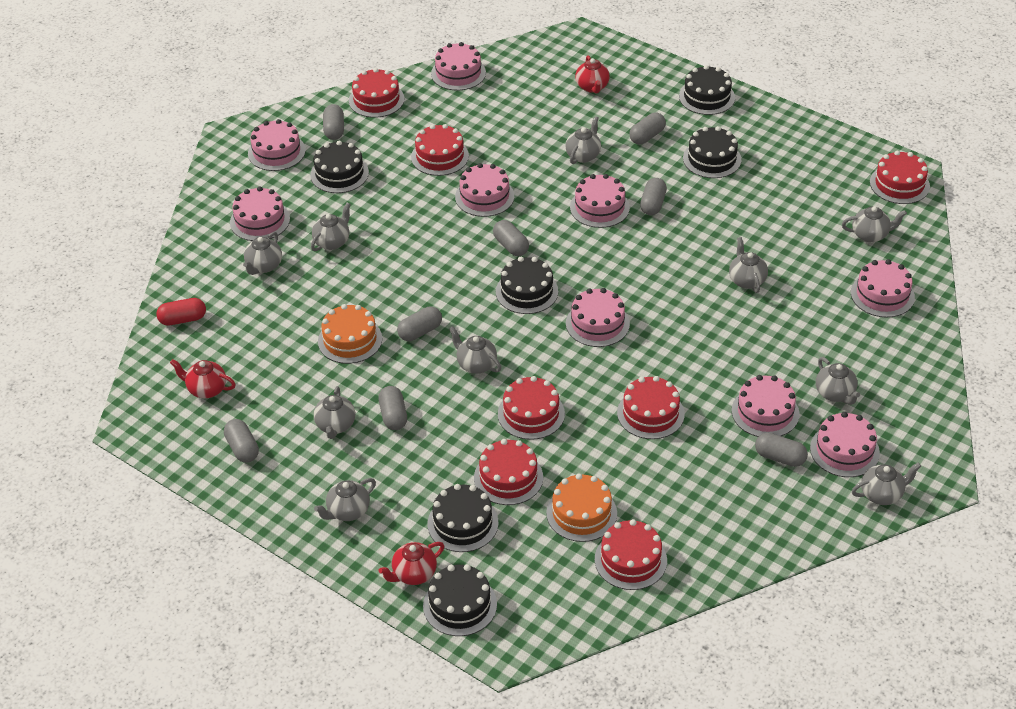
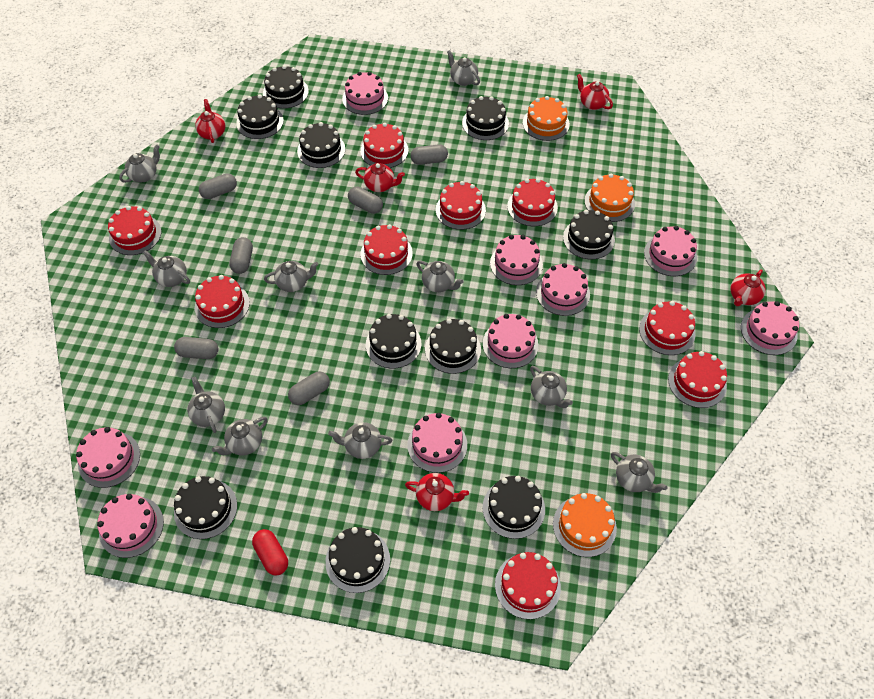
black cake: 6 -> 10
grey capsule: 8 -> 6
orange cake: 2 -> 3
red cake: 7 -> 9
red teapot: 3 -> 5

